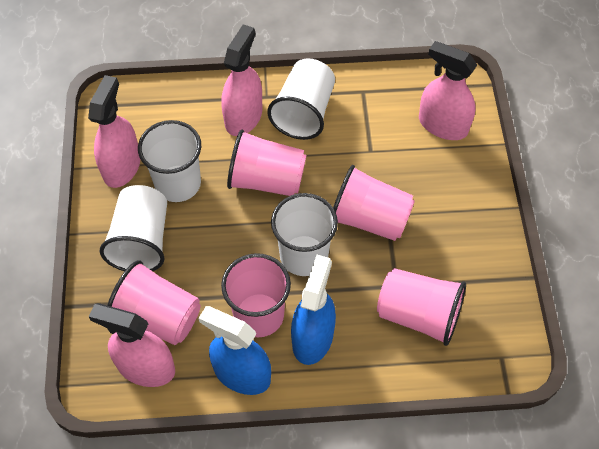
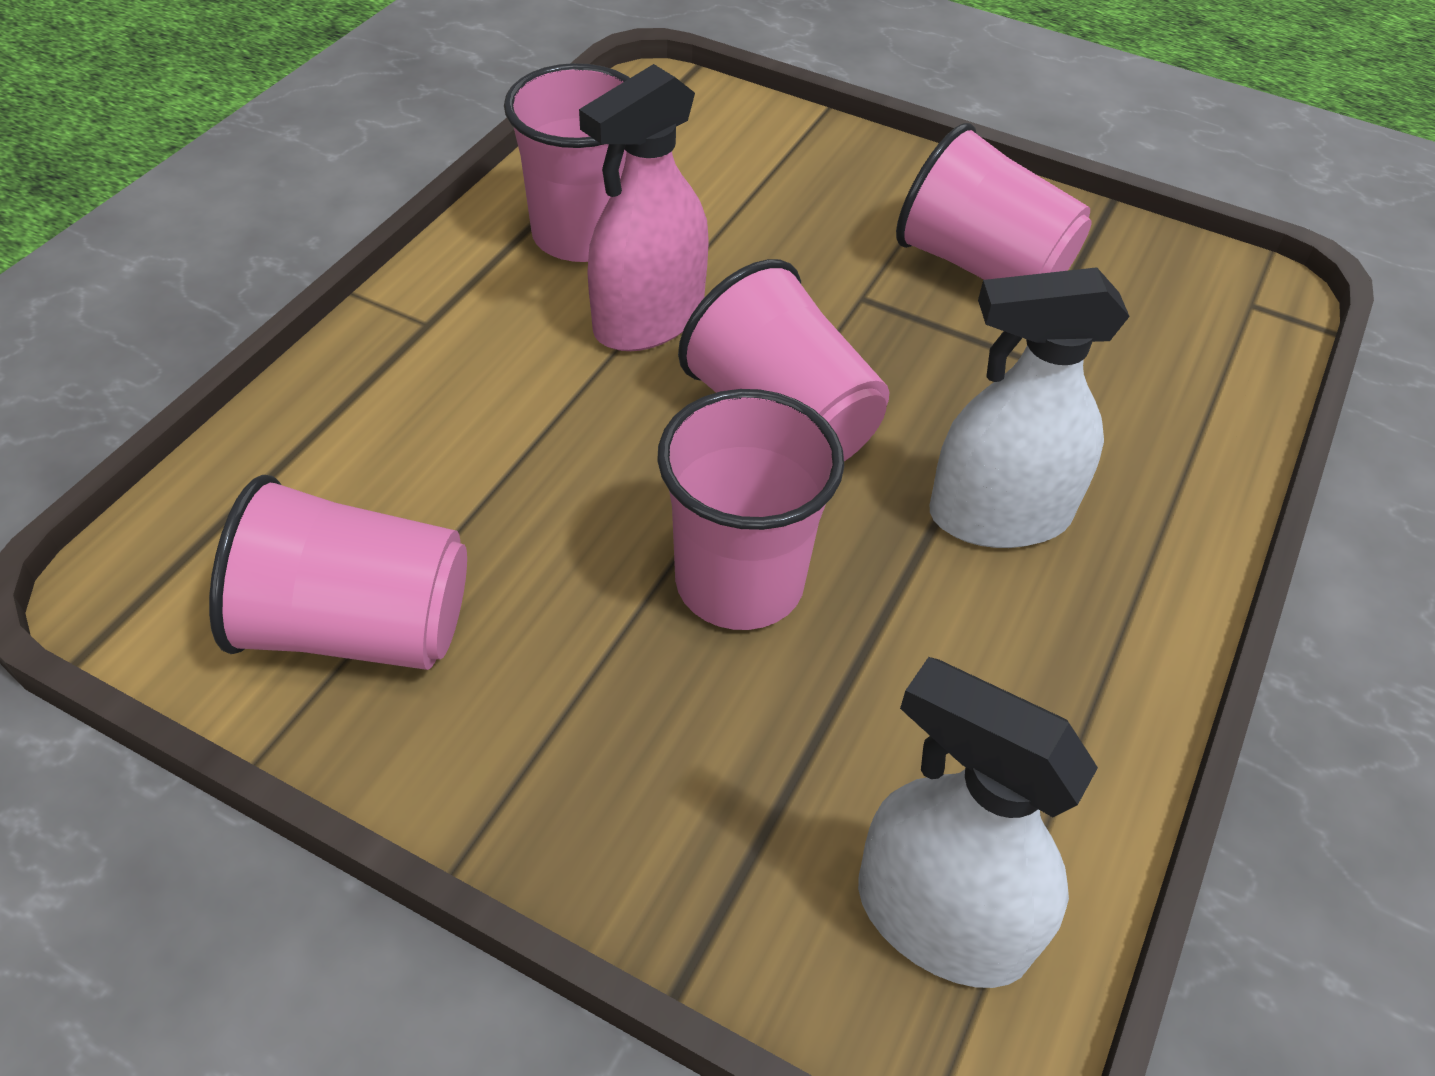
blue spray bottle: 2 -> 0
pink spray bottle: 4 -> 1
white cup: 4 -> 0
white spray bottle: 0 -> 2

